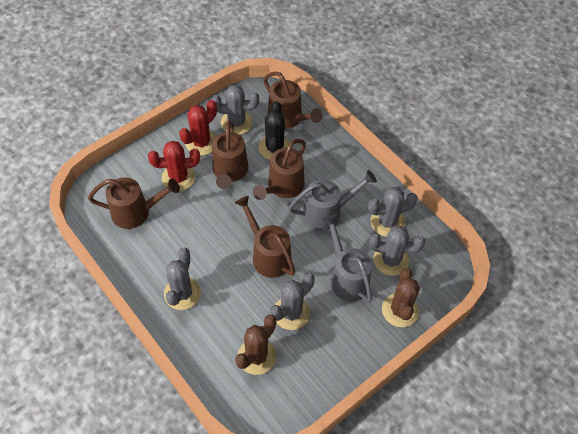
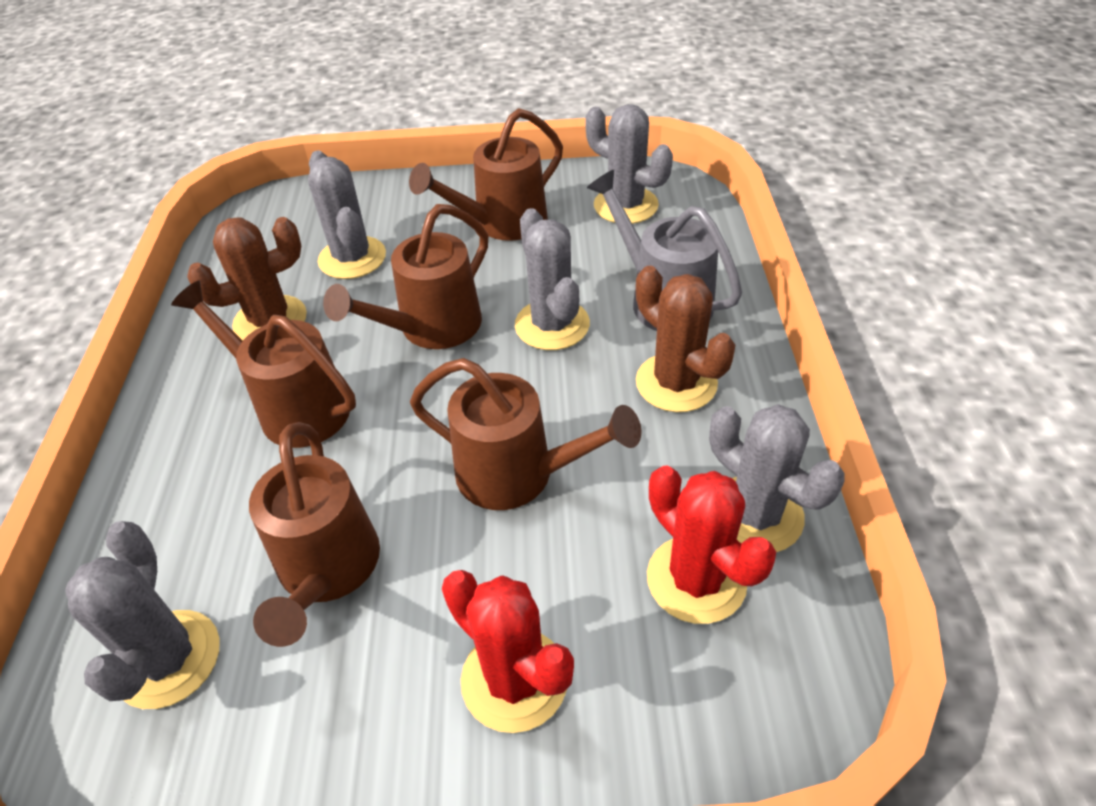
black cactus: 1 -> 0
grey watering can: 2 -> 1

